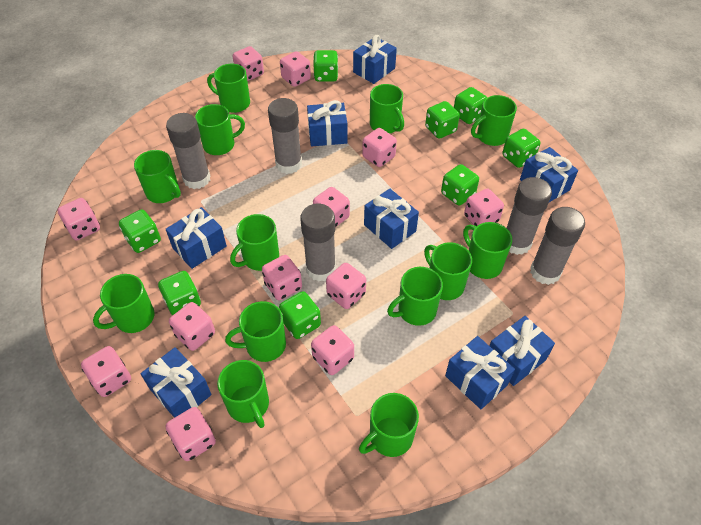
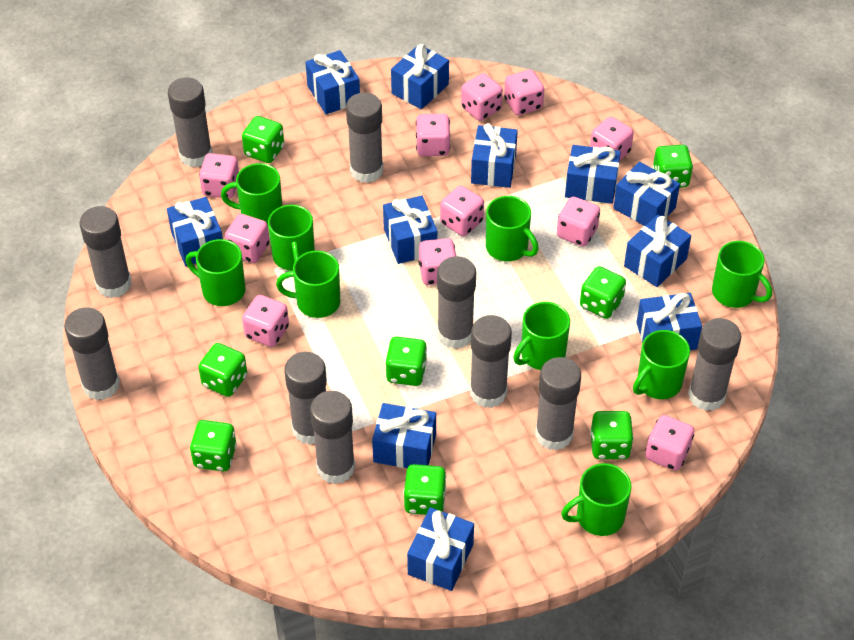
blue gift: 8 -> 11
green mug: 13 -> 9
grey glue stick: 5 -> 10
pink dice: 12 -> 11

